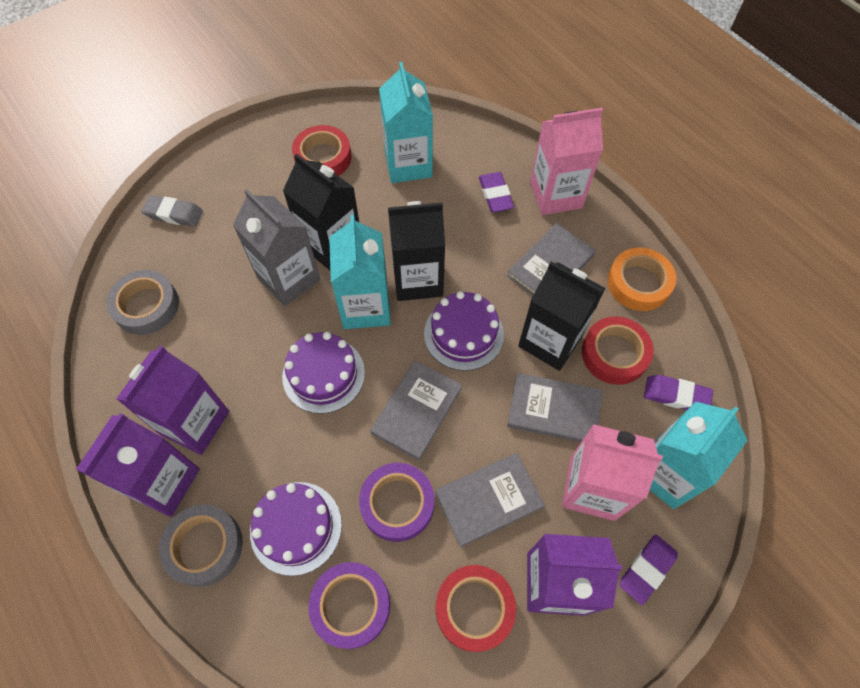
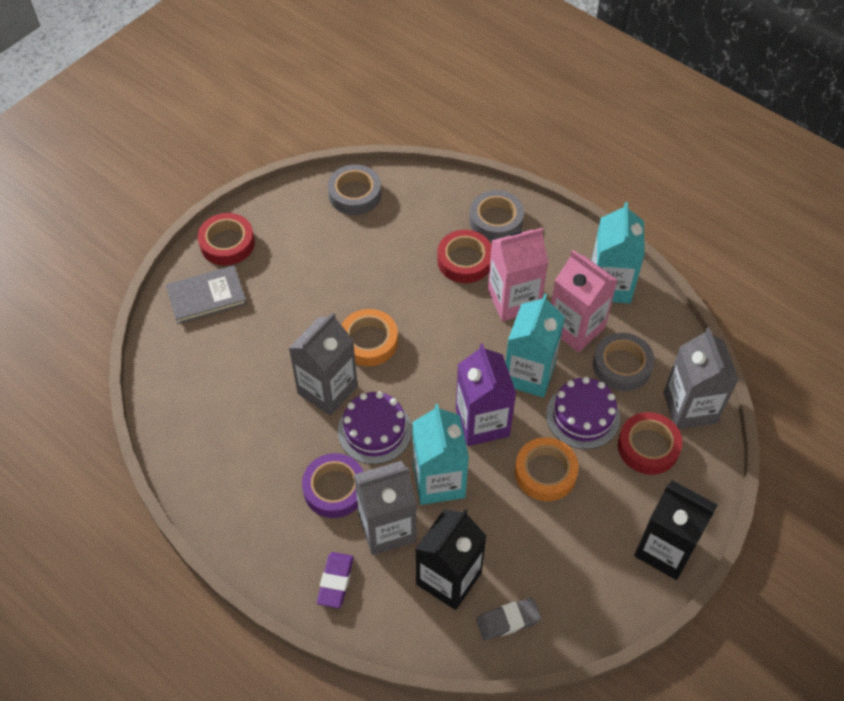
black carton: 3 -> 2
grey book: 4 -> 1
grey carton: 1 -> 3
grey tape: 2 -> 3
orange tape: 1 -> 2
purple cake: 3 -> 2
purple carton: 3 -> 1
purple eraser: 3 -> 1
purple tape: 2 -> 1

